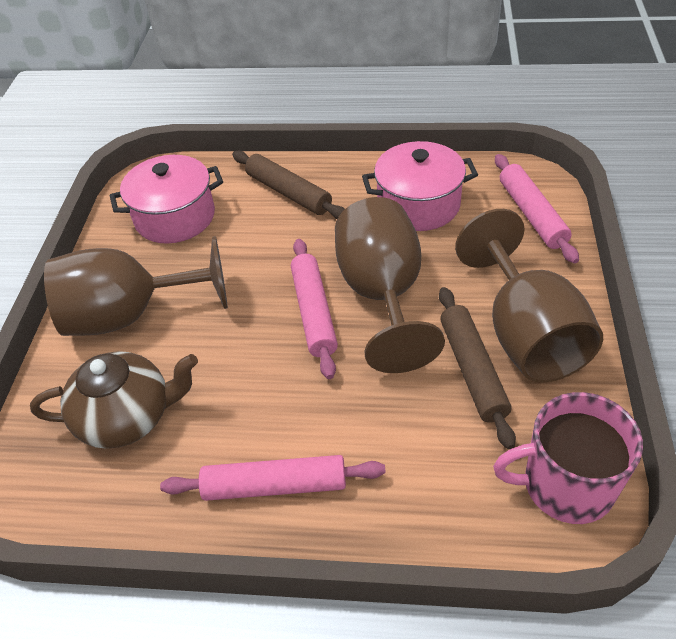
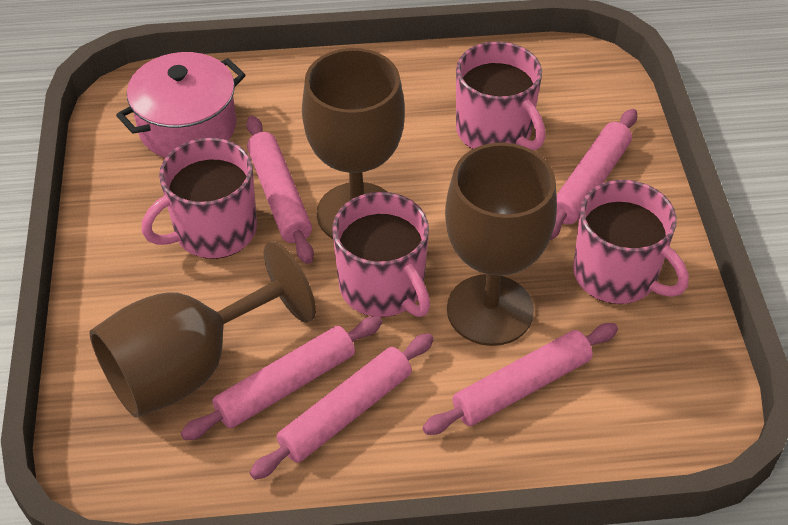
brown rolling pin: 2 -> 0
brown teapot: 1 -> 0
pink mug: 1 -> 4
pink pot: 2 -> 1
pink rolling pin: 3 -> 5

